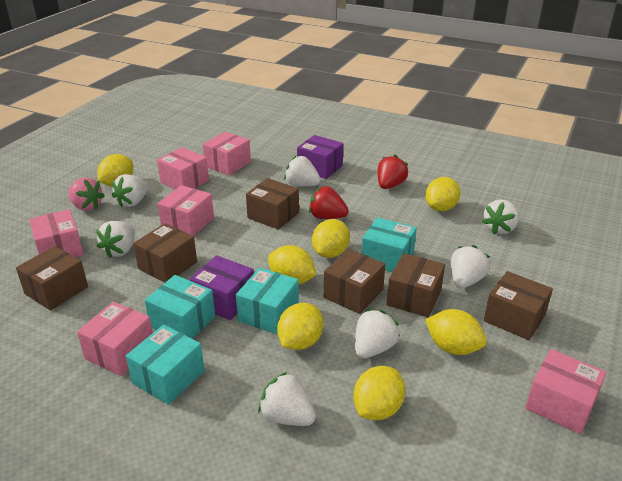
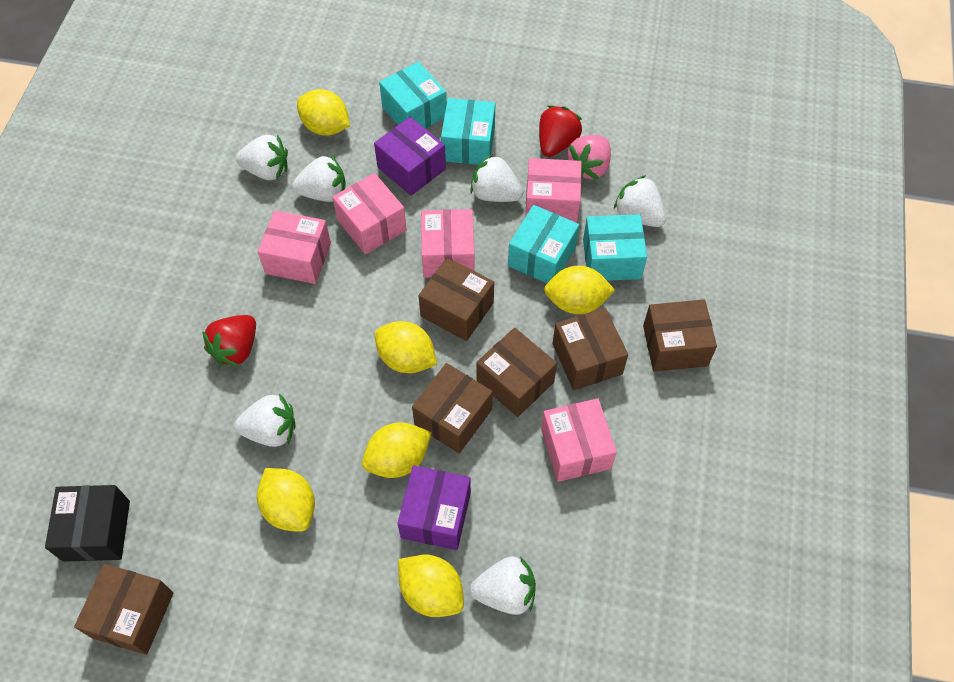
black box: 0 -> 1
pink box: 6 -> 5
white strawberry: 7 -> 6
yellow lemon: 7 -> 6

